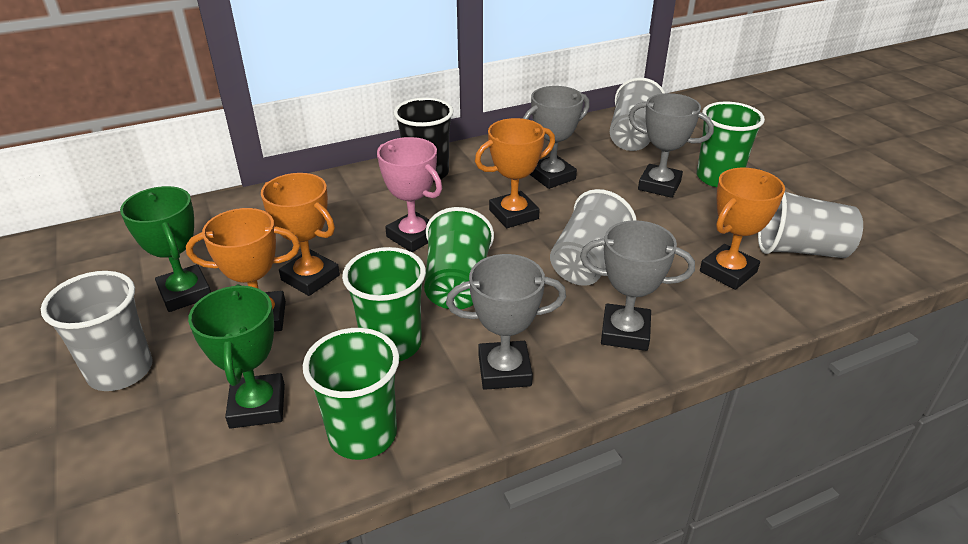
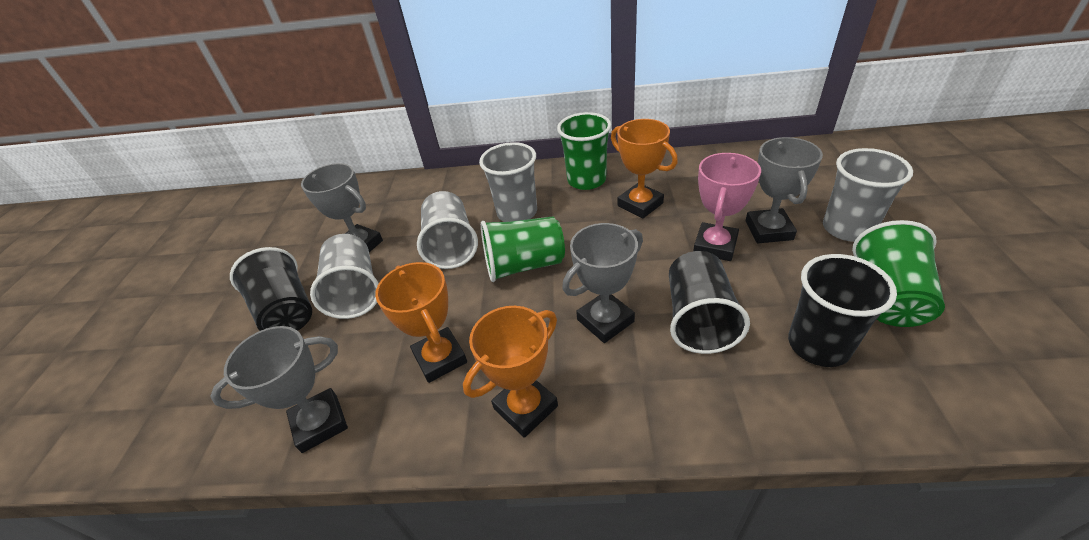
black cup: 1 -> 3
green cup: 4 -> 3
green trophy: 2 -> 0
orange trophy: 4 -> 3

